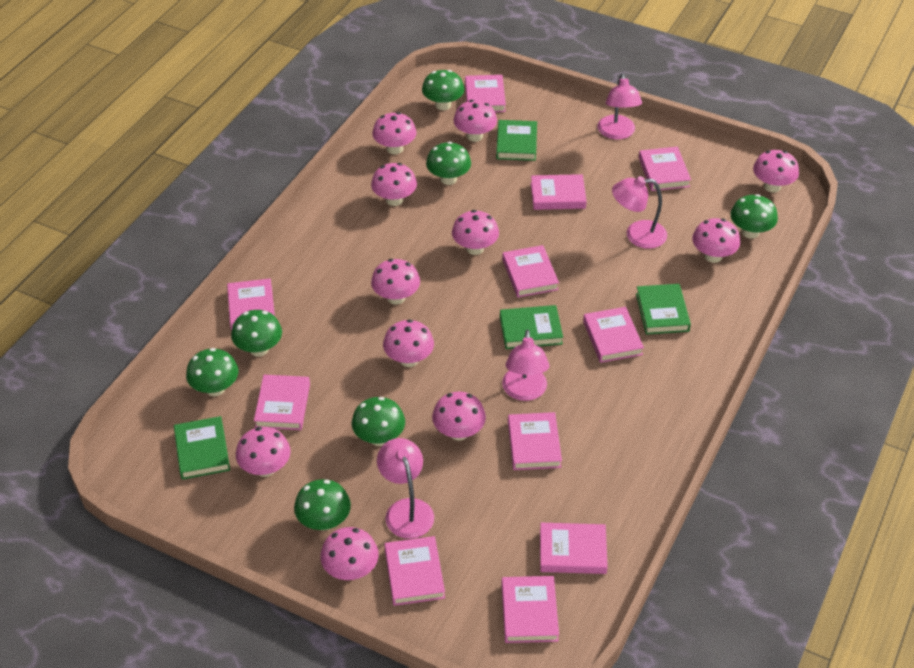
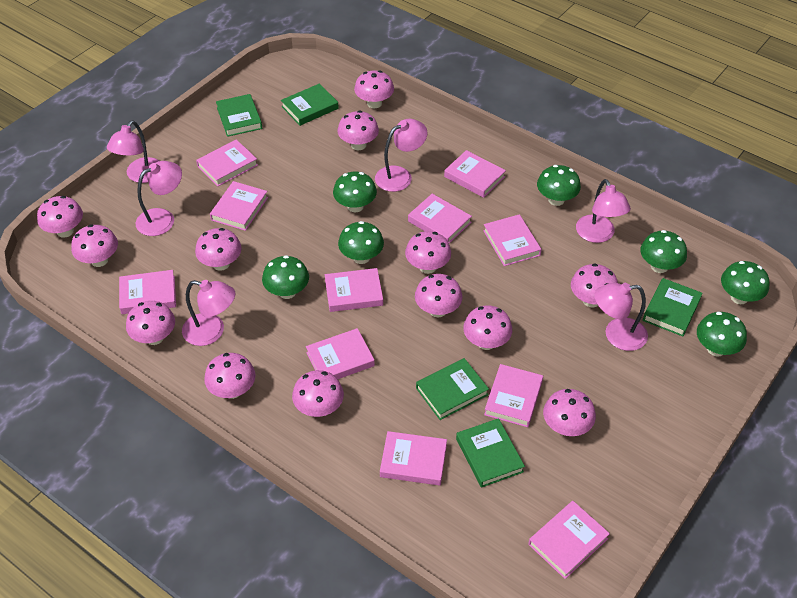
green book: 4 -> 5
pink lamp: 4 -> 6
pink mushroom: 11 -> 13

